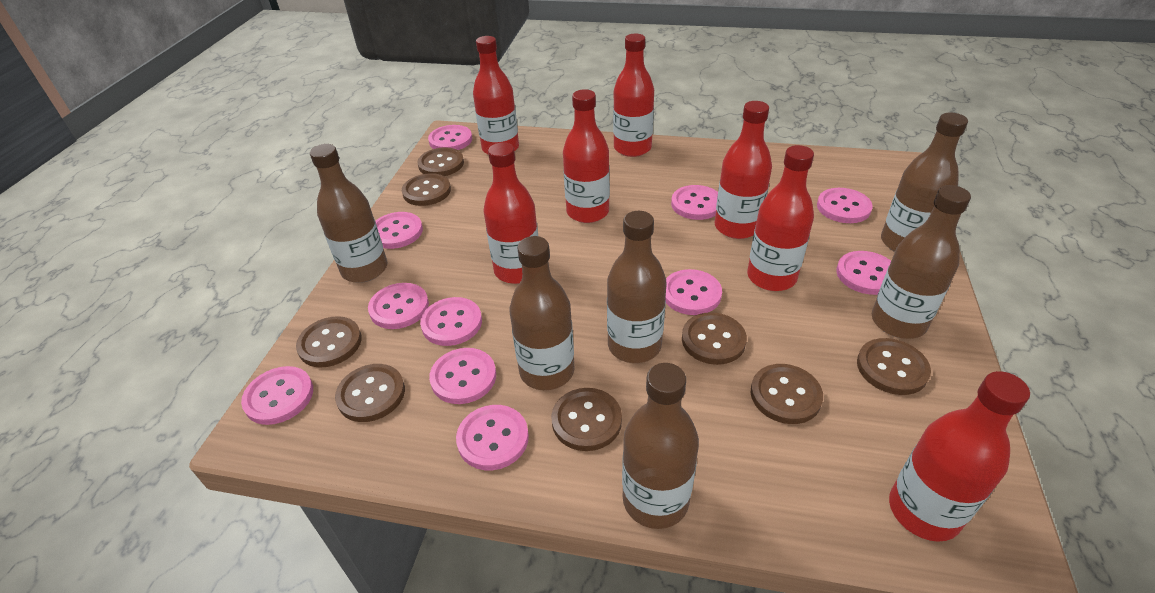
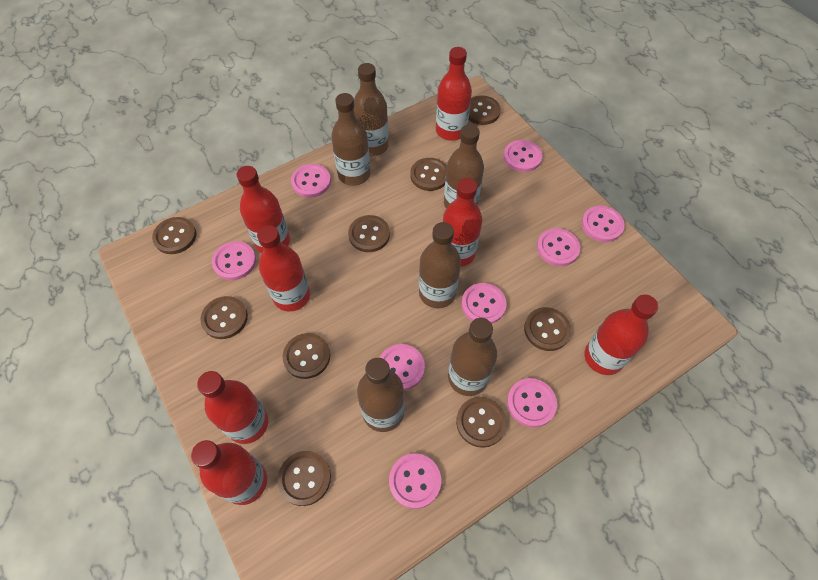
brown button: 8 -> 9
pink button: 11 -> 9

